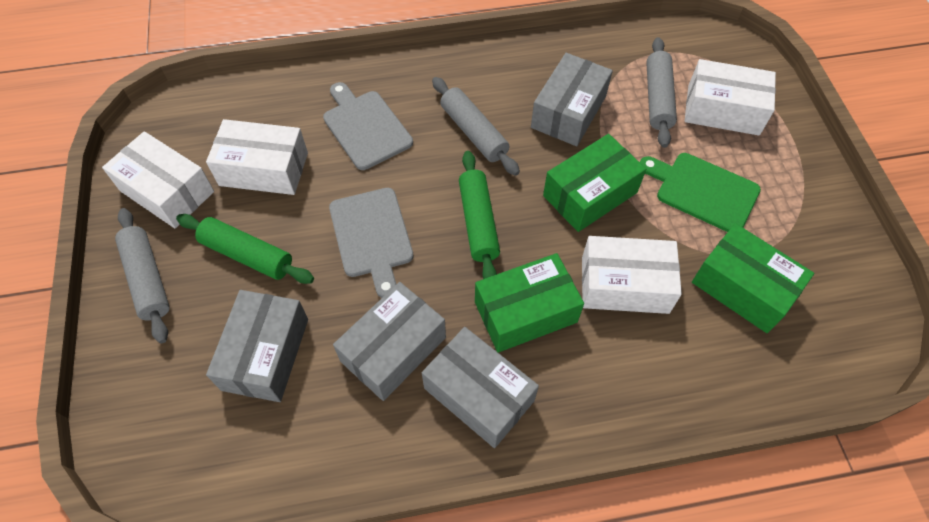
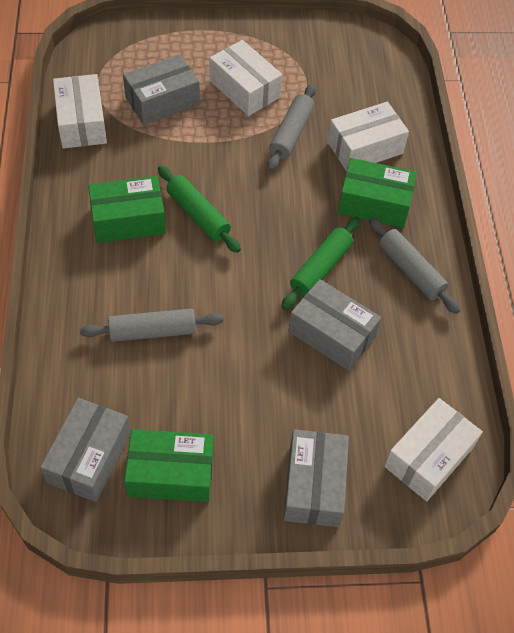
green cutting board: 1 -> 0
grey cutting board: 2 -> 0

